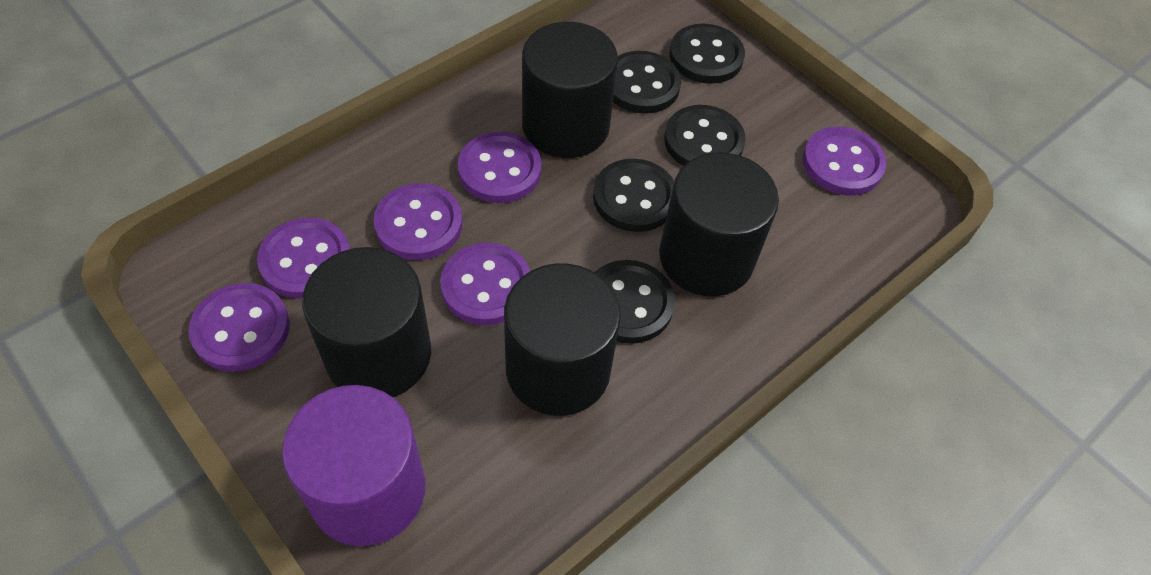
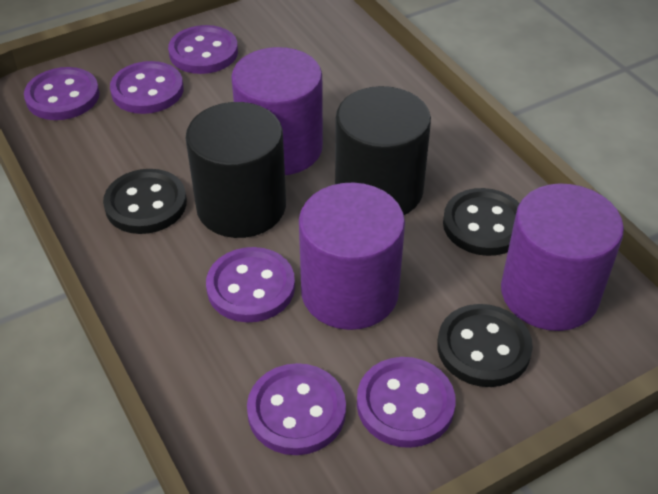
black button: 5 -> 3
black cylinder: 4 -> 2
purple cylinder: 1 -> 3

